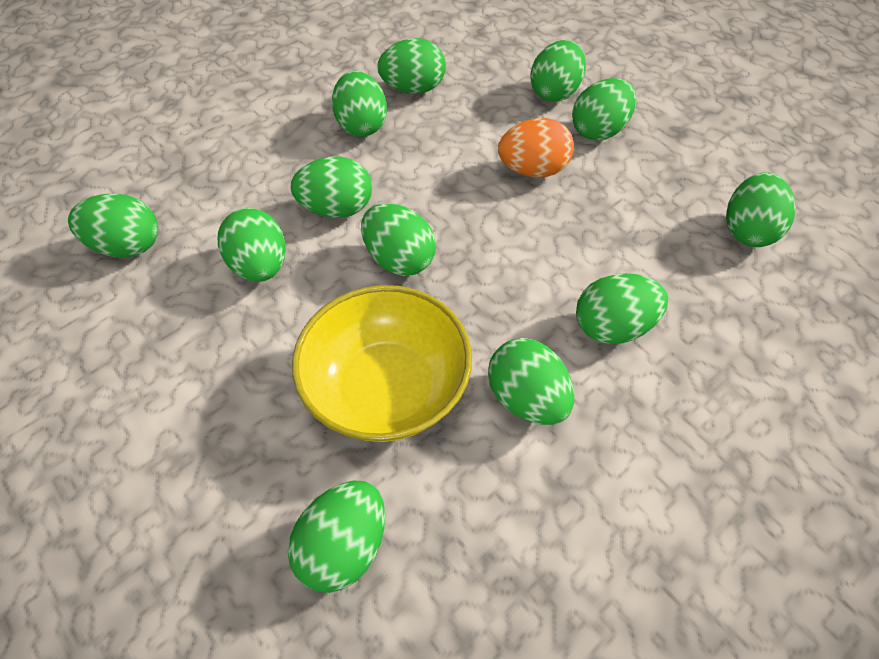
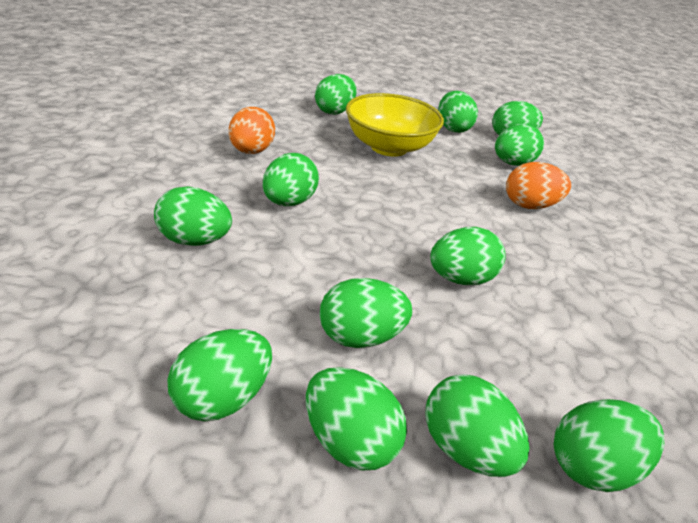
orange egg: 1 -> 2

